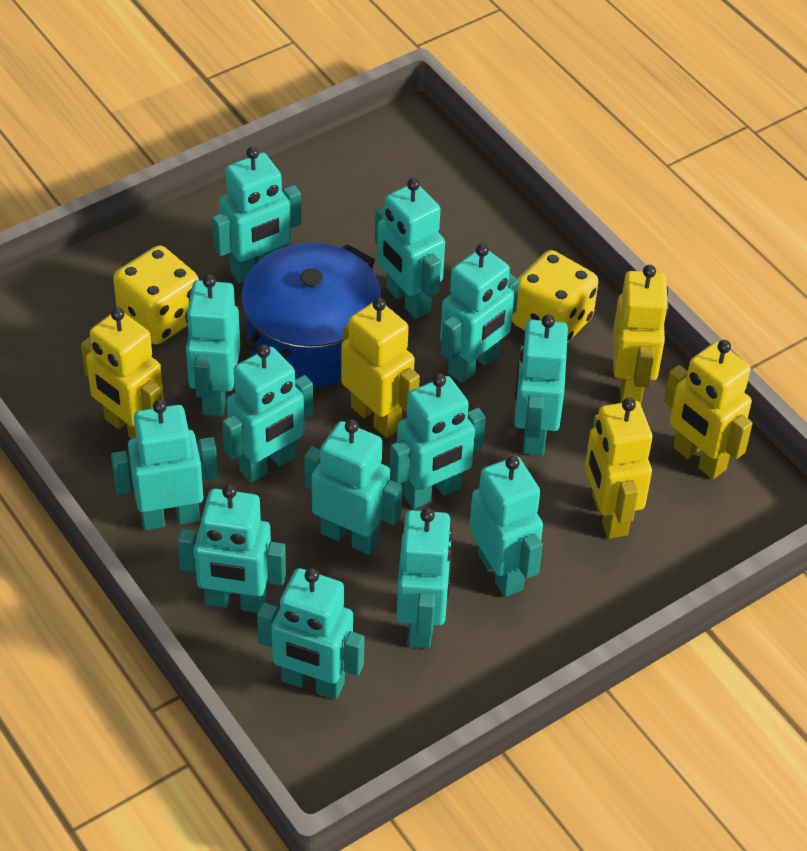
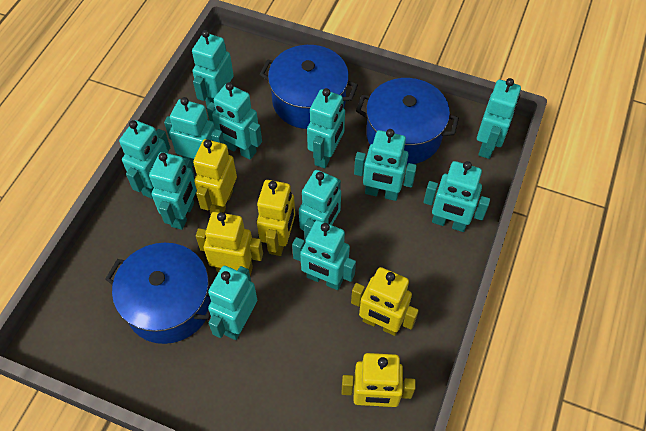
blue pot: 1 -> 3
turquoise robot: 13 -> 12
yellow dice: 2 -> 0

